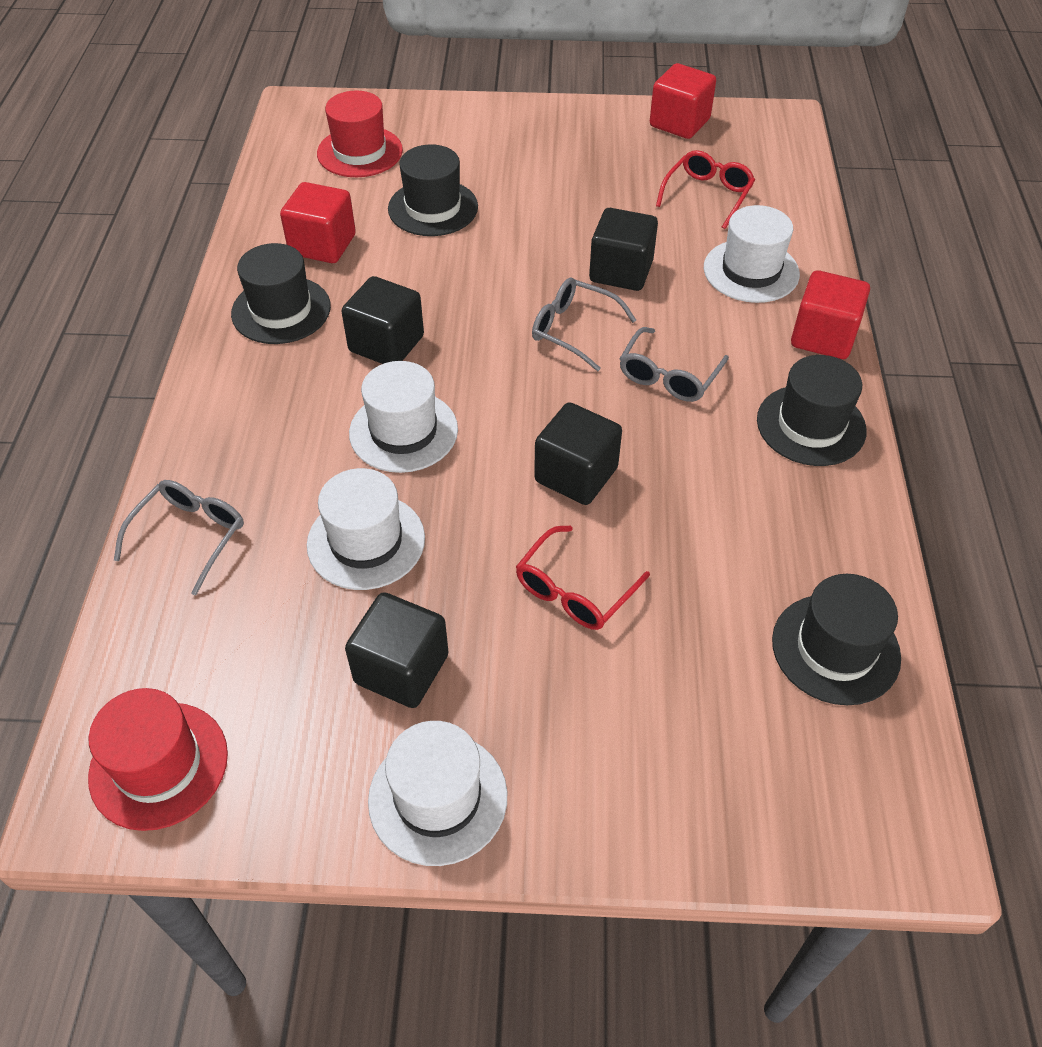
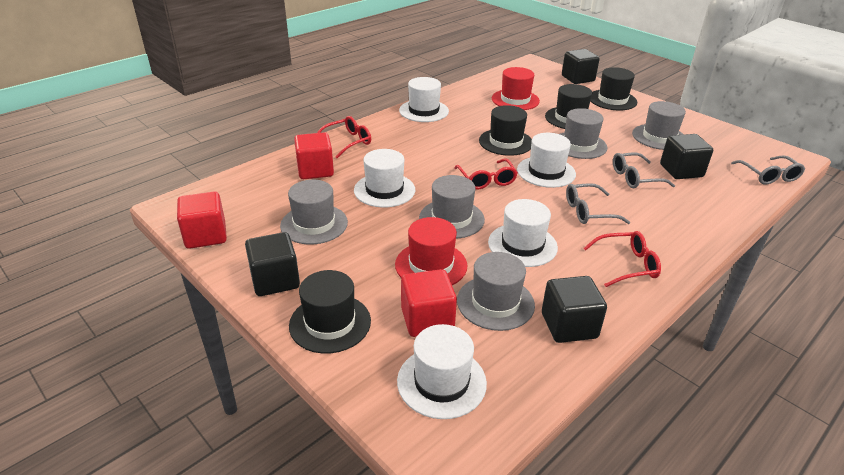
grey hat: 0 -> 5
red glasses: 2 -> 3
white hat: 4 -> 5

